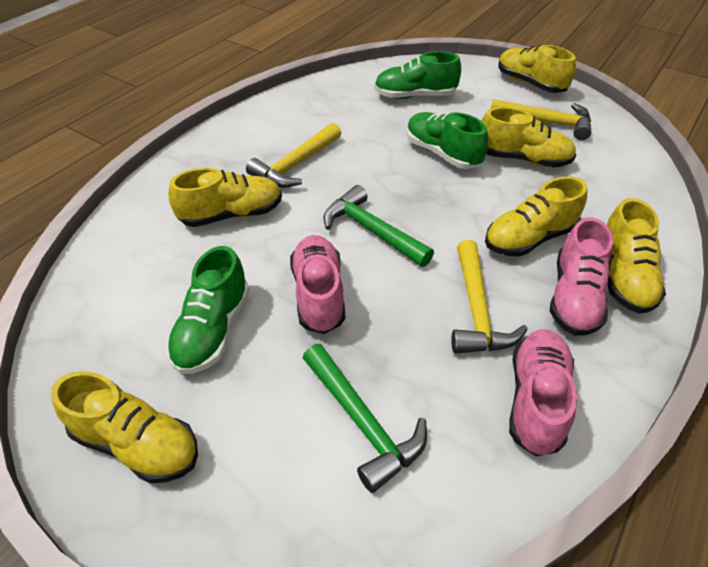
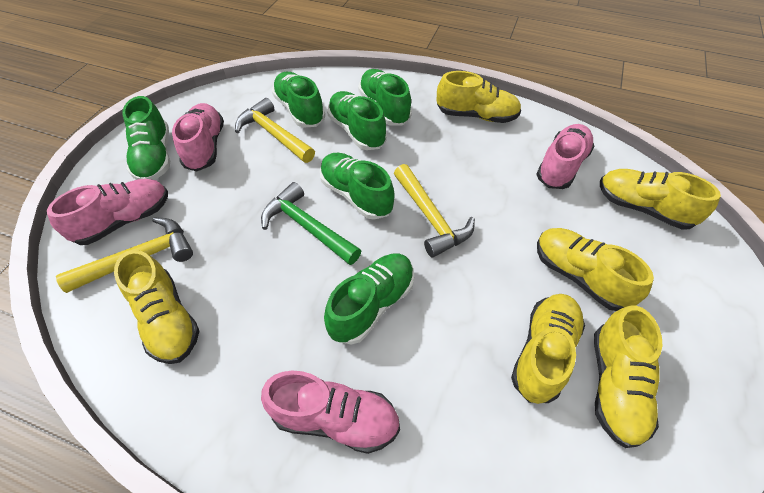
green hammer: 2 -> 1
green shoe: 3 -> 6
pink shoe: 3 -> 4

